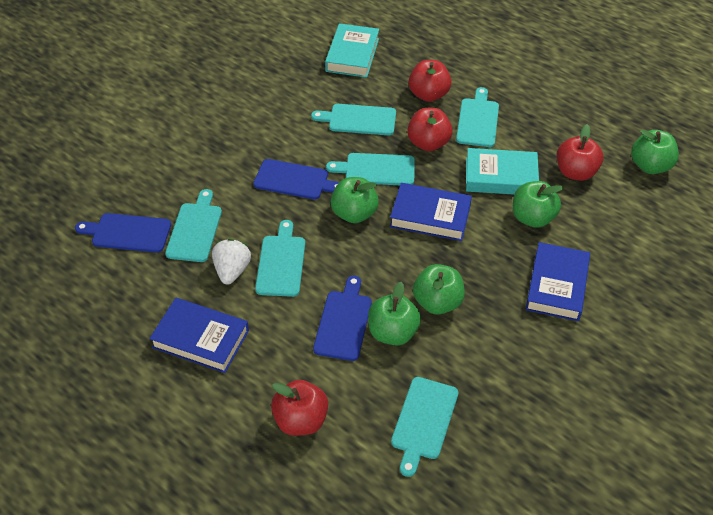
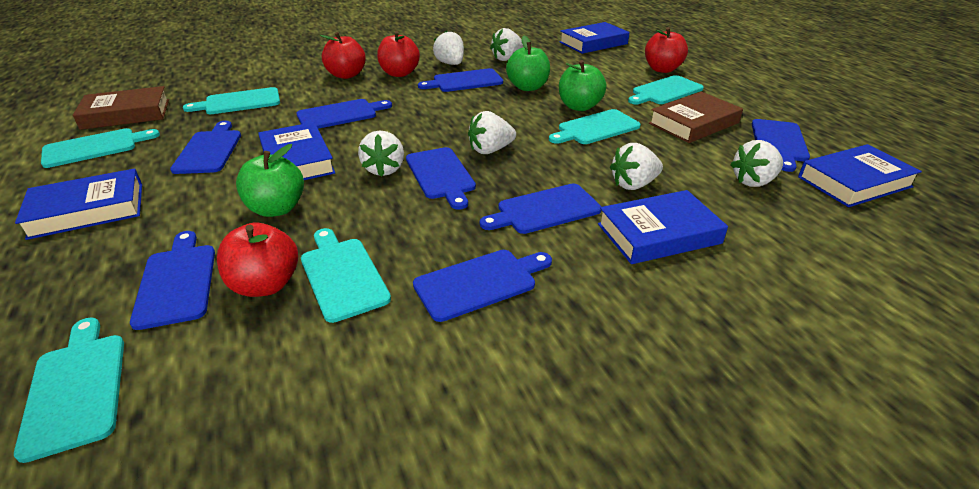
blue book: 3 -> 5
blue cutting board: 3 -> 8
brown book: 0 -> 2
green apple: 5 -> 3
turquoise book: 2 -> 0
white strawberry: 1 -> 6

